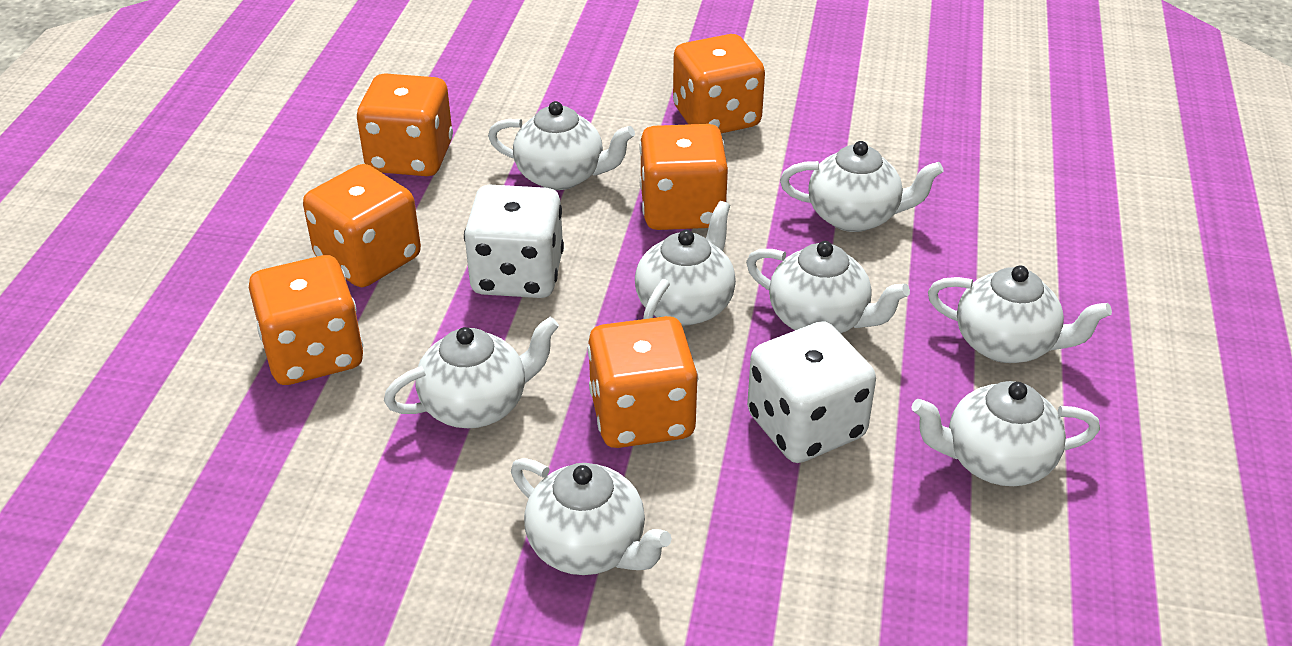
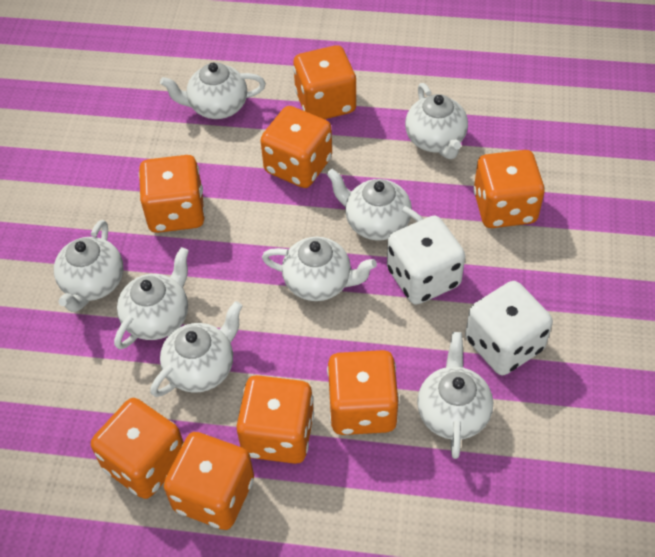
orange dice: 6 -> 8

